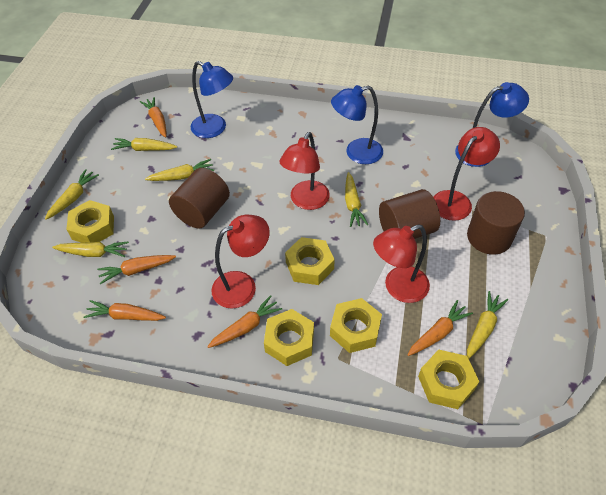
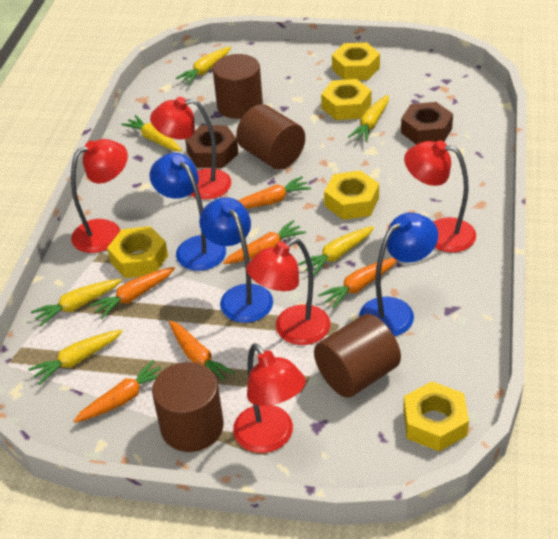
brown cylinder: 3 -> 4
brown nut: 0 -> 2
orange carrot: 5 -> 6
red lamp: 4 -> 5

